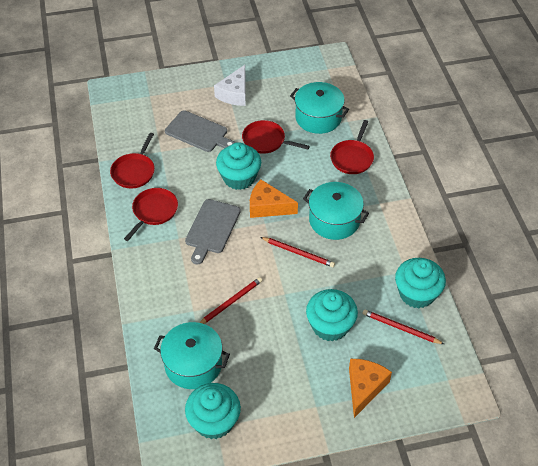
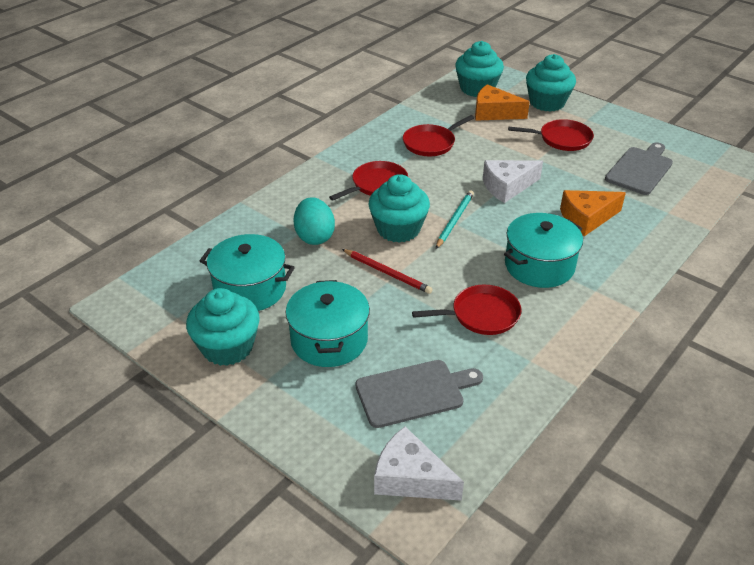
red pencil: 3 -> 1
turquoise egg: 0 -> 1
turquoise pencil: 0 -> 1
white cheese: 1 -> 2

